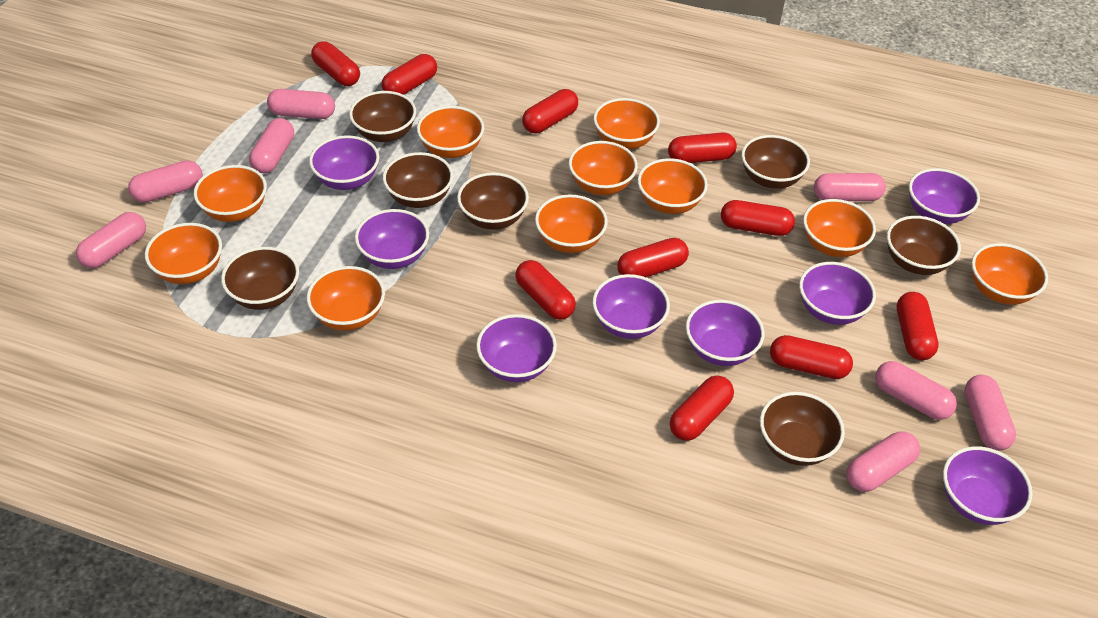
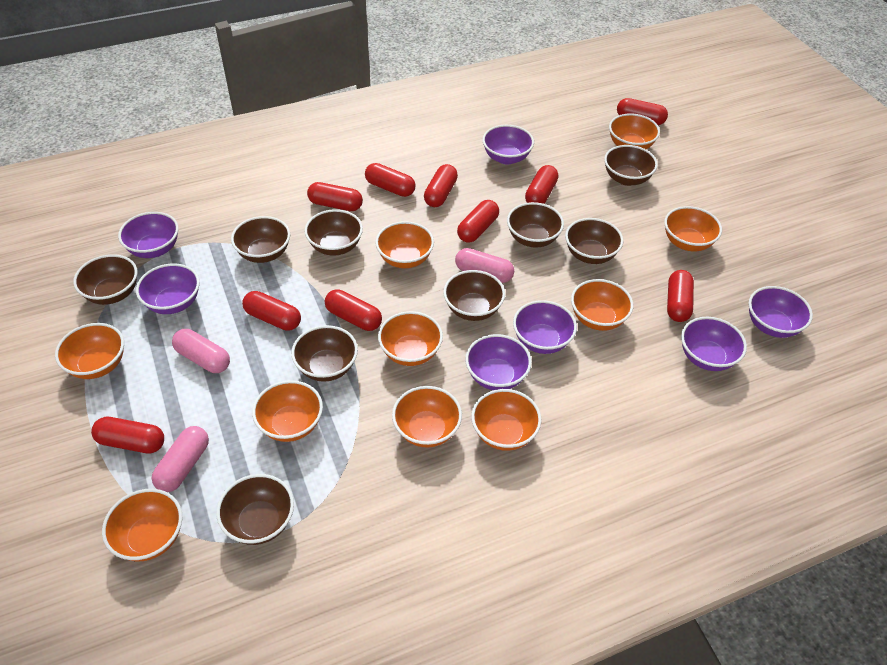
brown bowl: 7 -> 9
pink capsule: 8 -> 3
purple bowl: 8 -> 7

